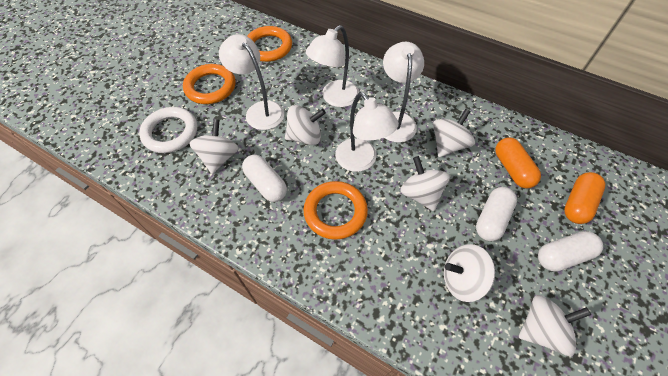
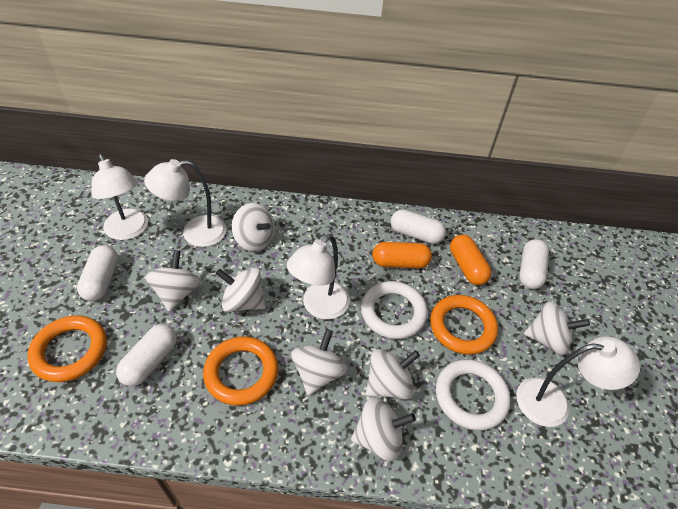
white capsule: 3 -> 4
white ring: 1 -> 2
white spinning top: 6 -> 7

